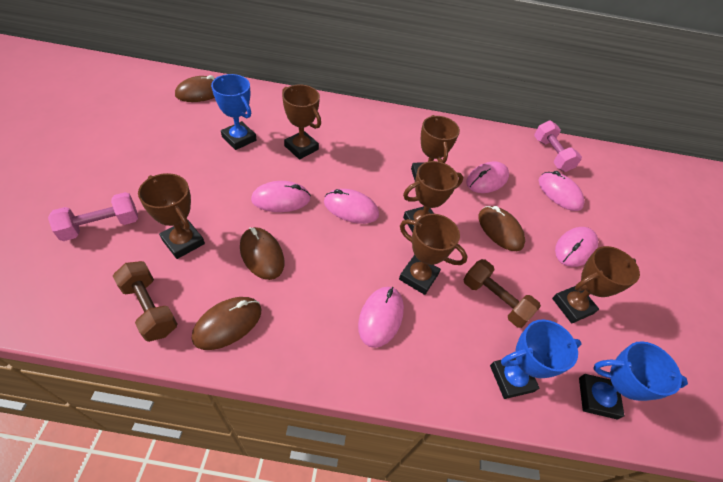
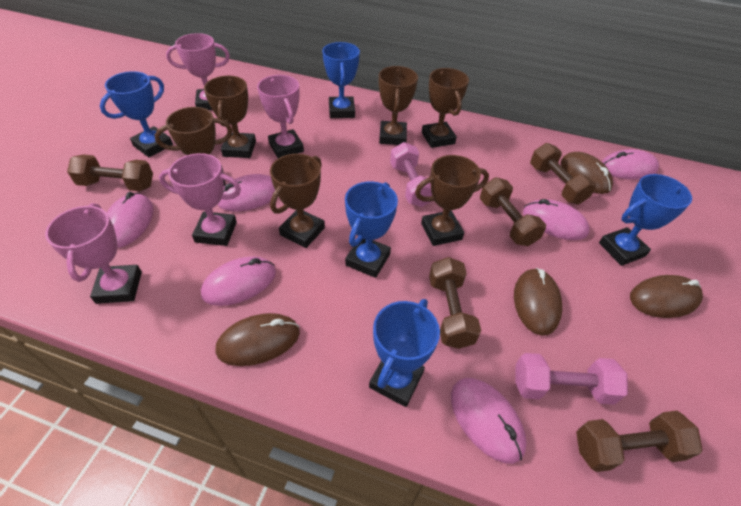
blue trophy: 3 -> 5
brown dumbbell: 2 -> 5
pink trophy: 0 -> 4

